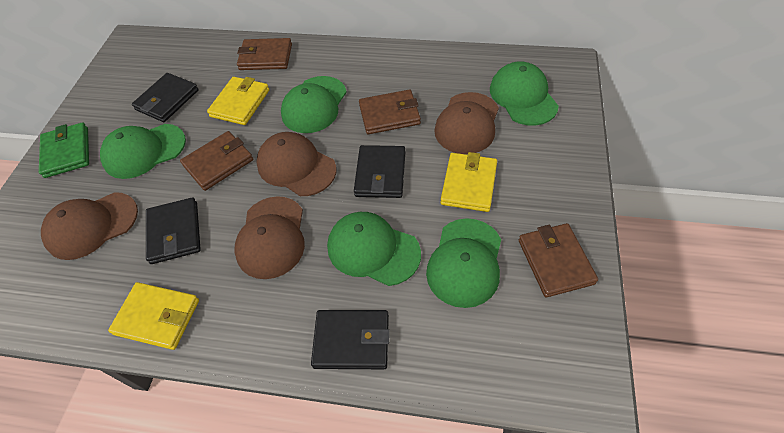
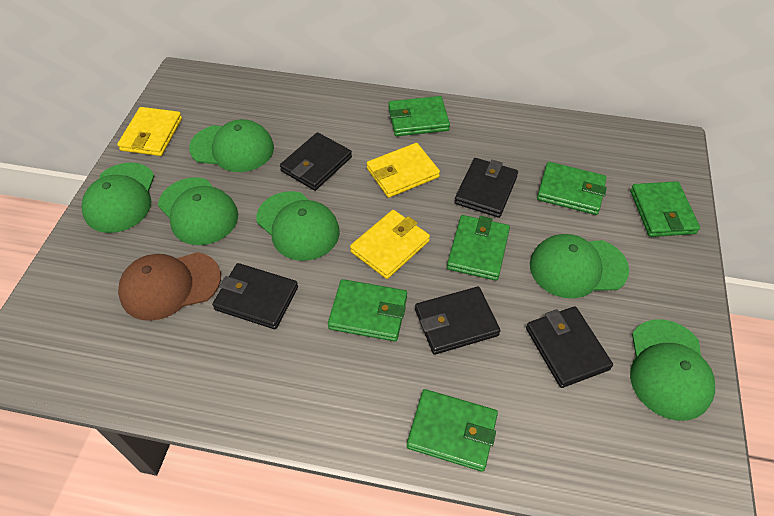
black wallet: 4 -> 5
brown cap: 4 -> 1
brown wallet: 4 -> 0
green cap: 5 -> 6
green wallet: 1 -> 6

